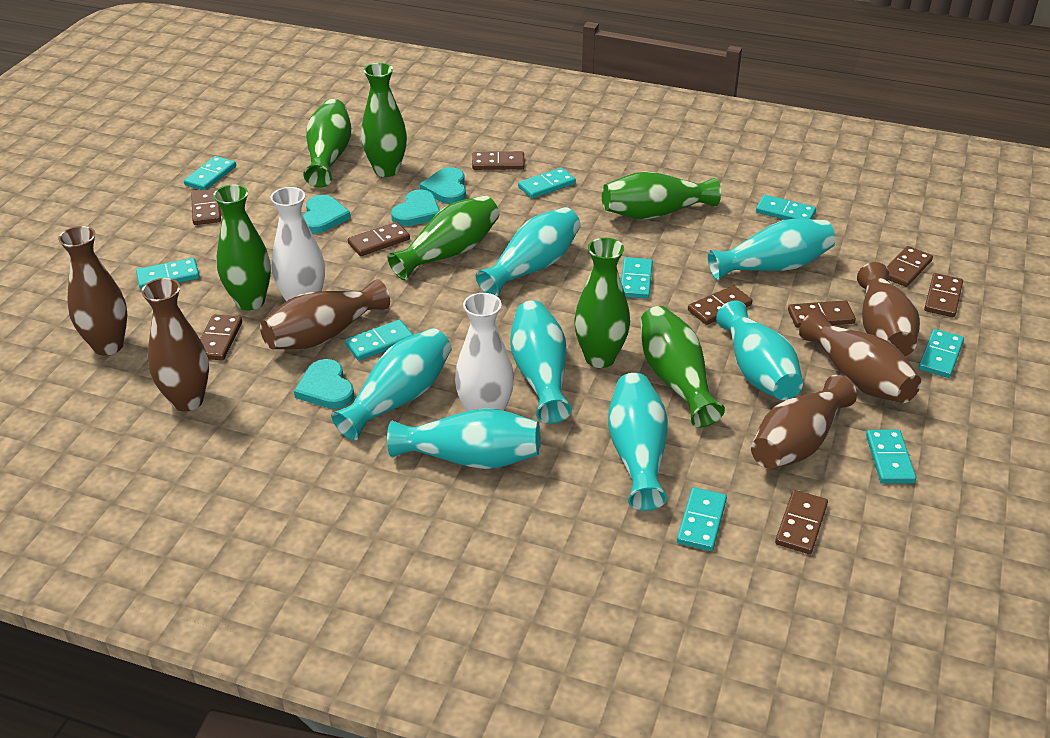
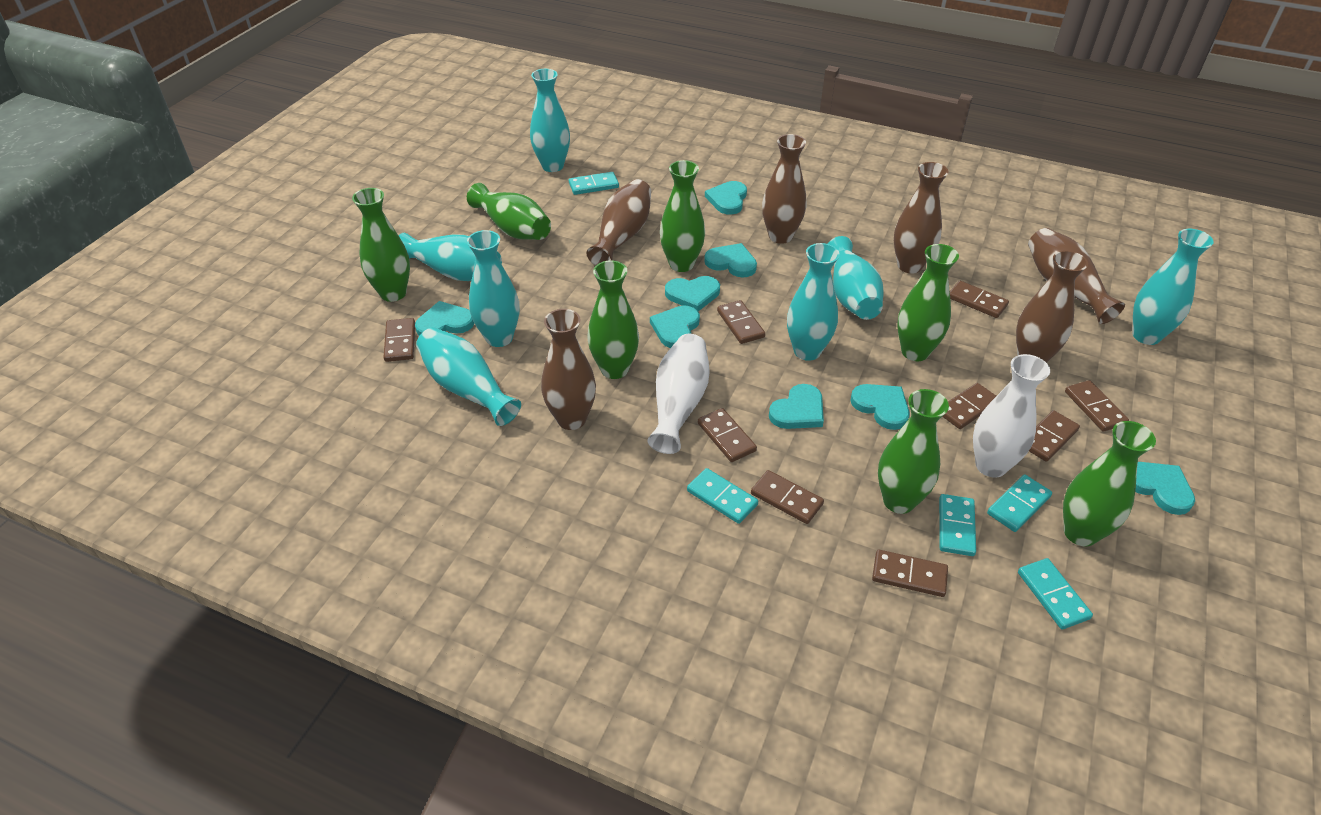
turquoise domino: 9 -> 5
turquoise heart: 4 -> 8

